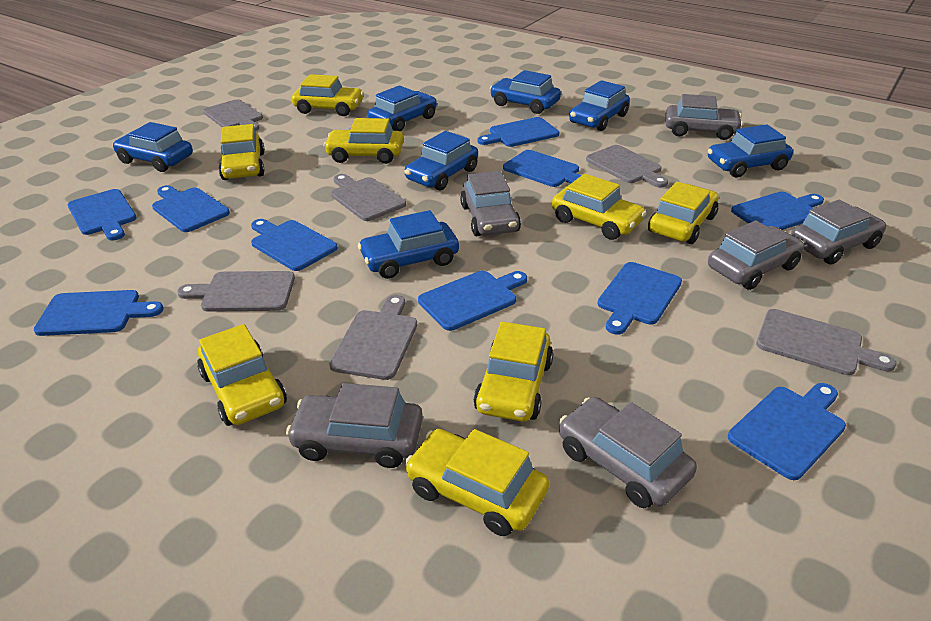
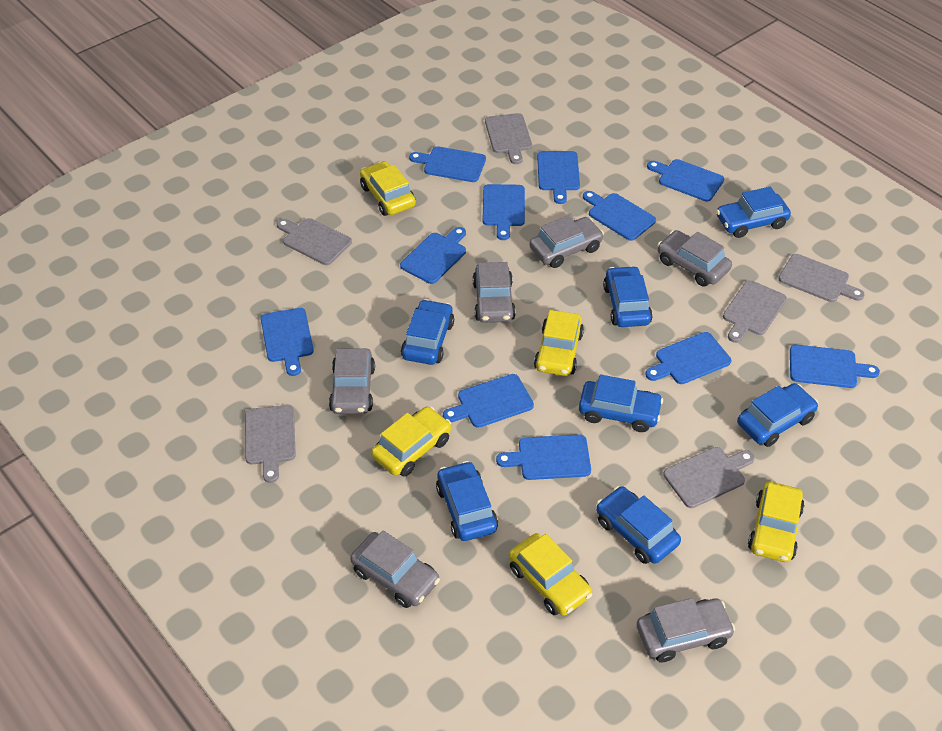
blue cutting board: 10 -> 11
yellow car: 8 -> 5

